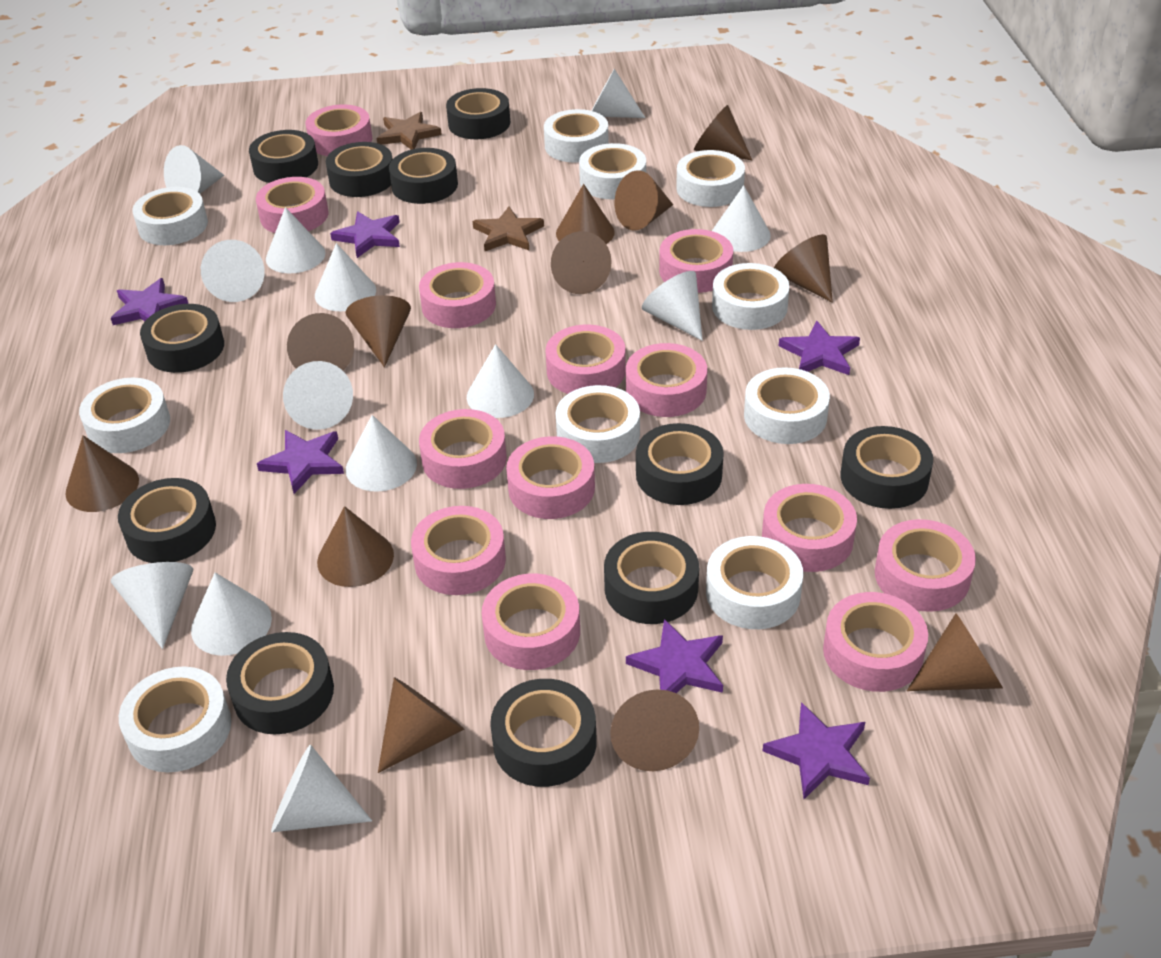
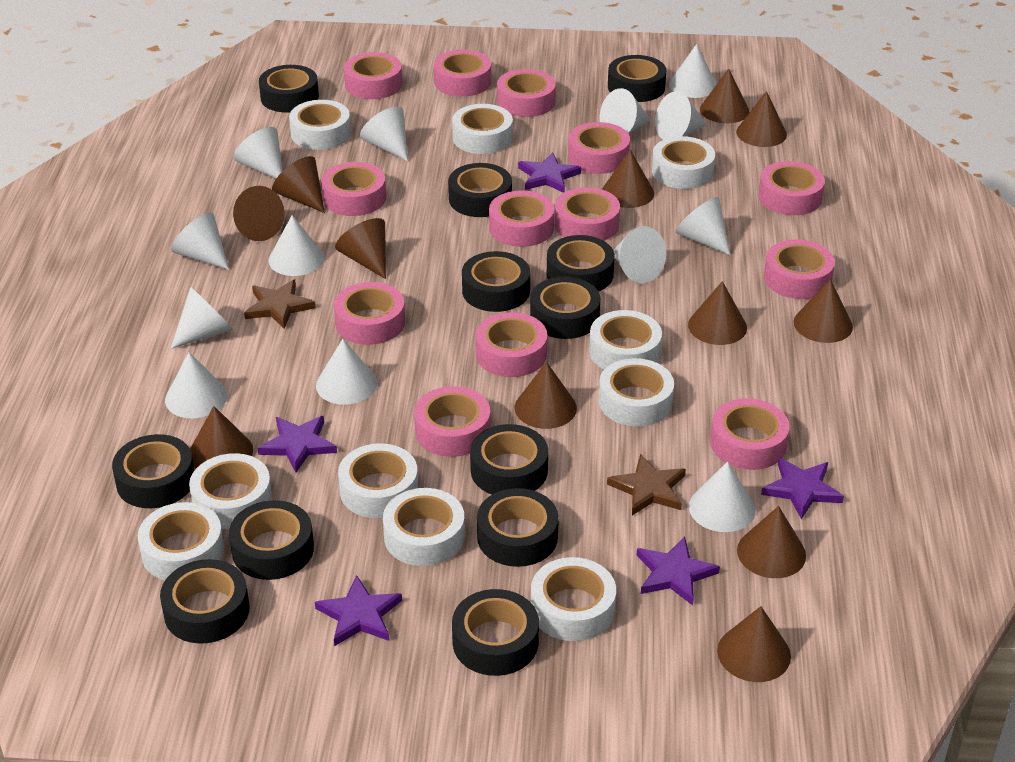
black tape: 11 -> 12
purple star: 6 -> 5

